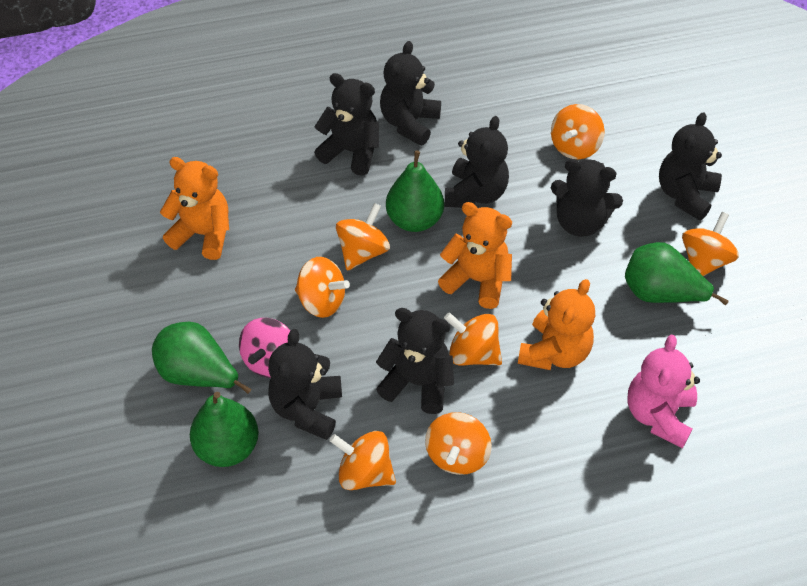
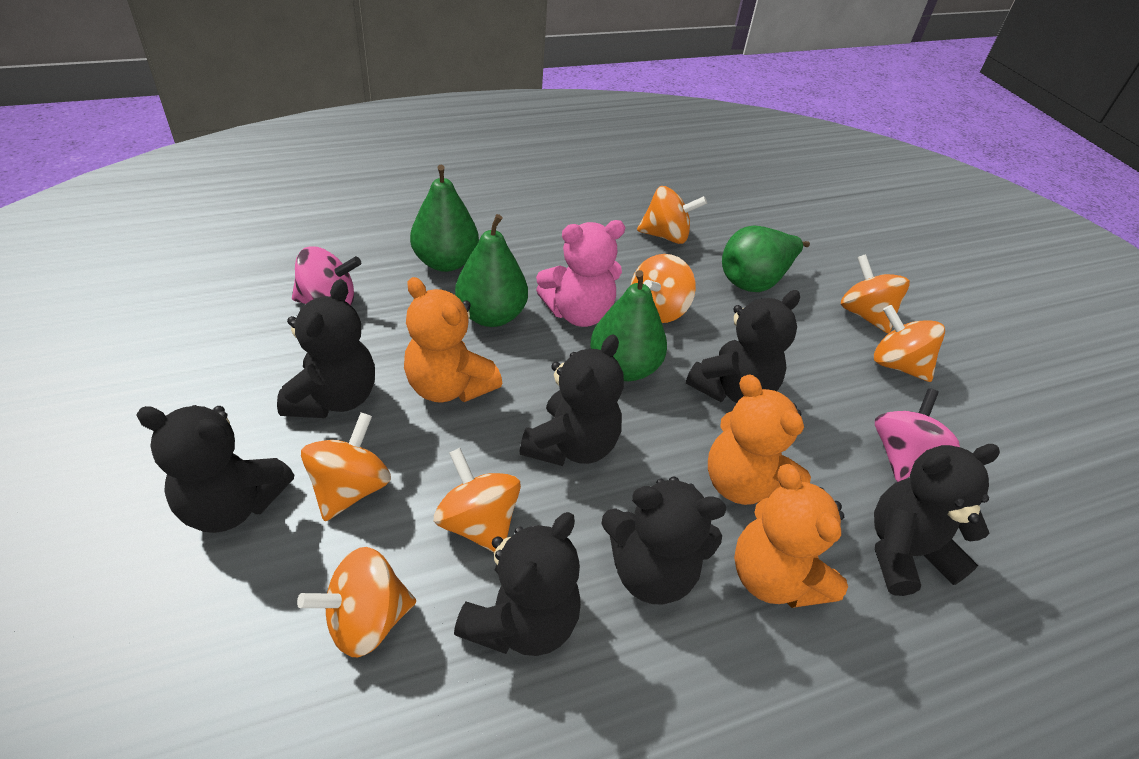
pink spinning top: 1 -> 2

